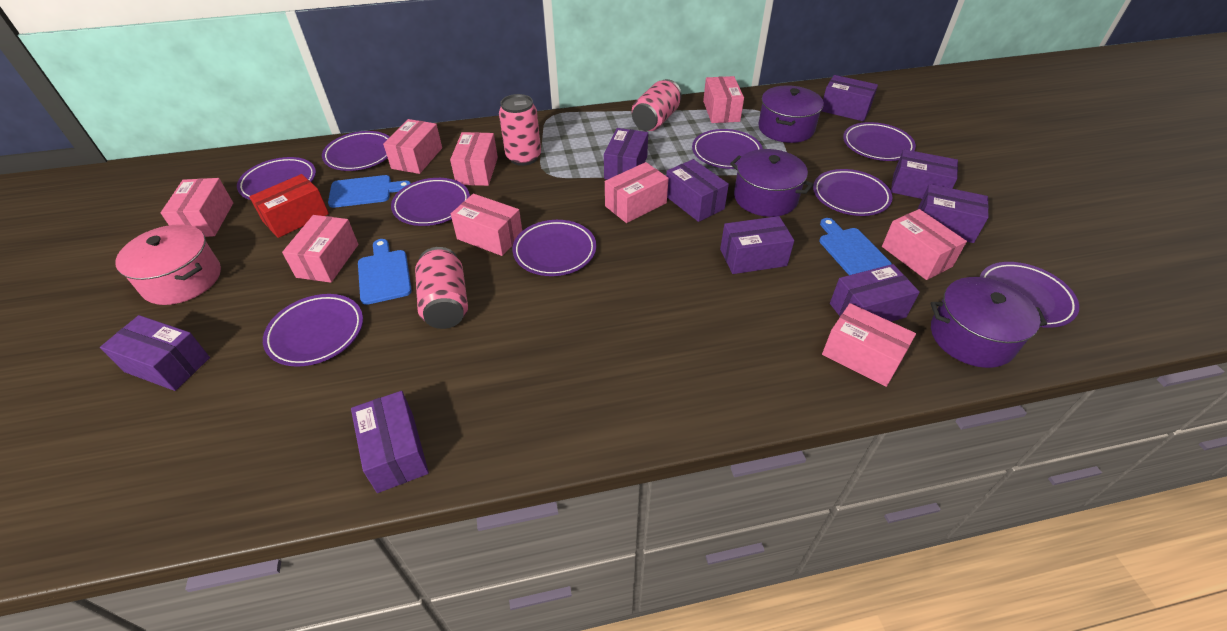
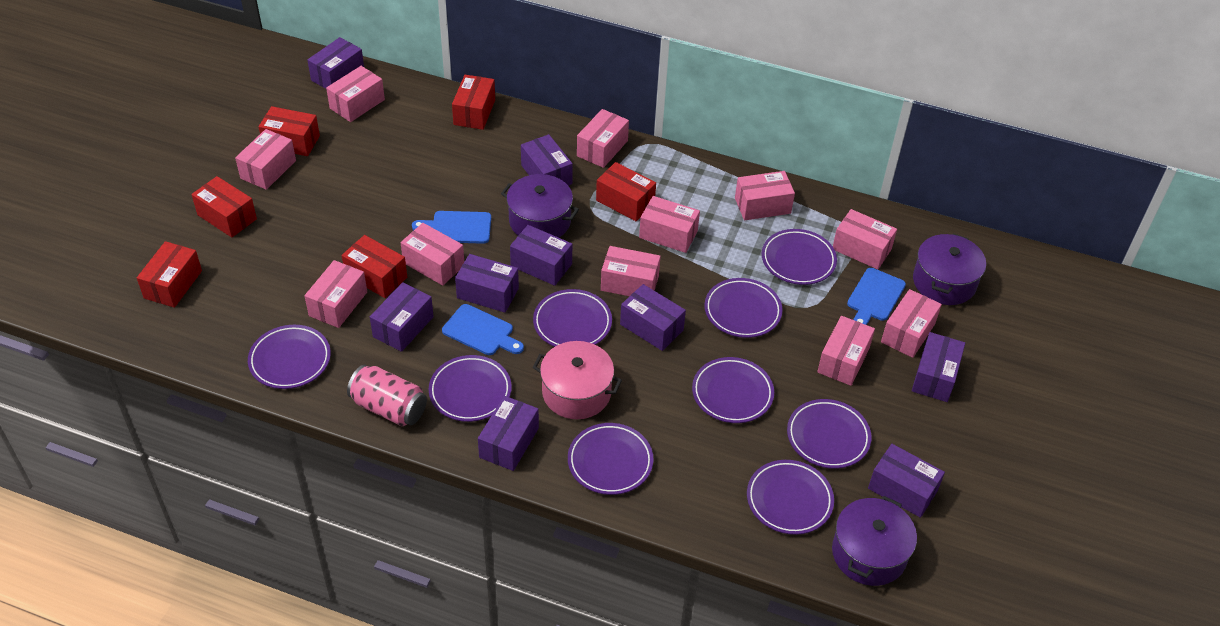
pink box: 9 -> 11
pink can: 3 -> 1
red box: 1 -> 6

